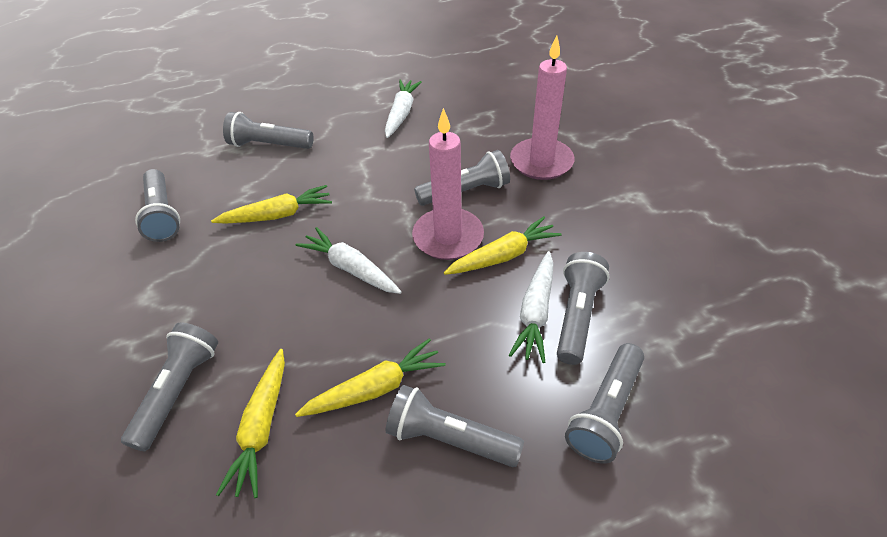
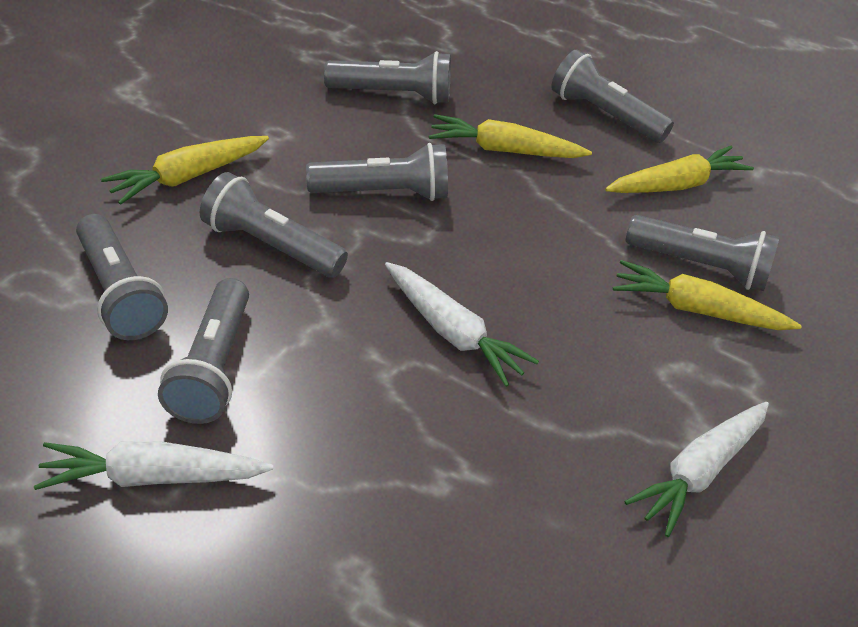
pink candle: 2 -> 0

